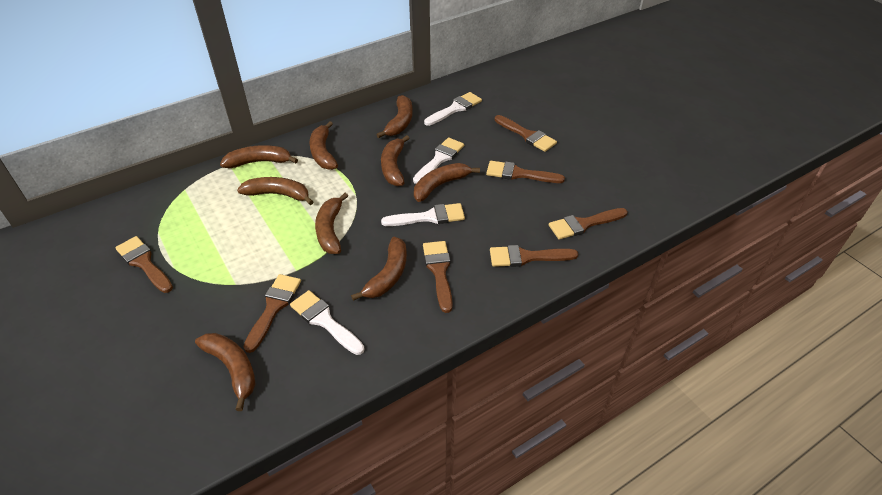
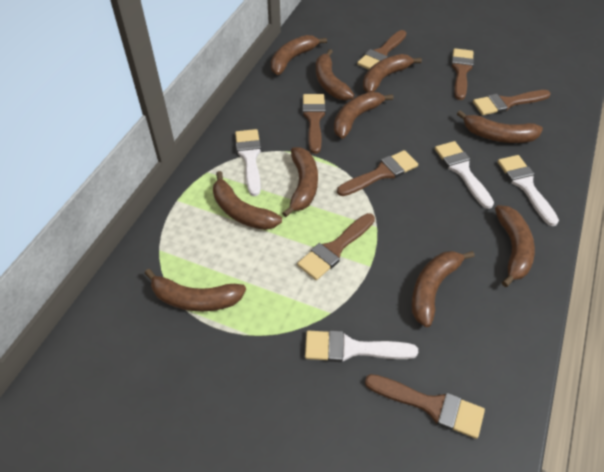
brown banana: 9 -> 10

